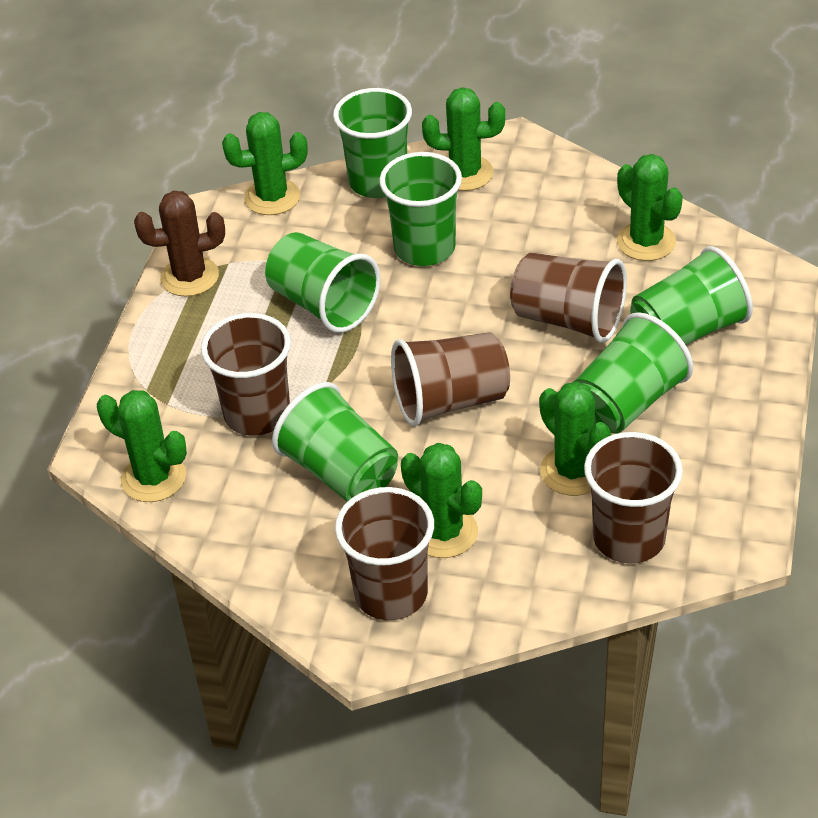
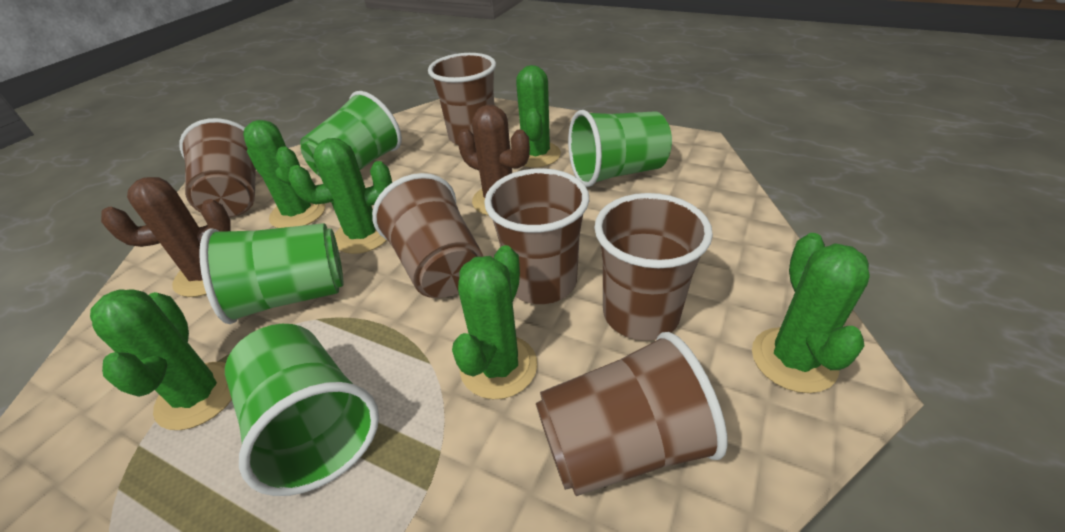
brown cactus: 1 -> 2
brown cup: 5 -> 6
green cup: 6 -> 4

